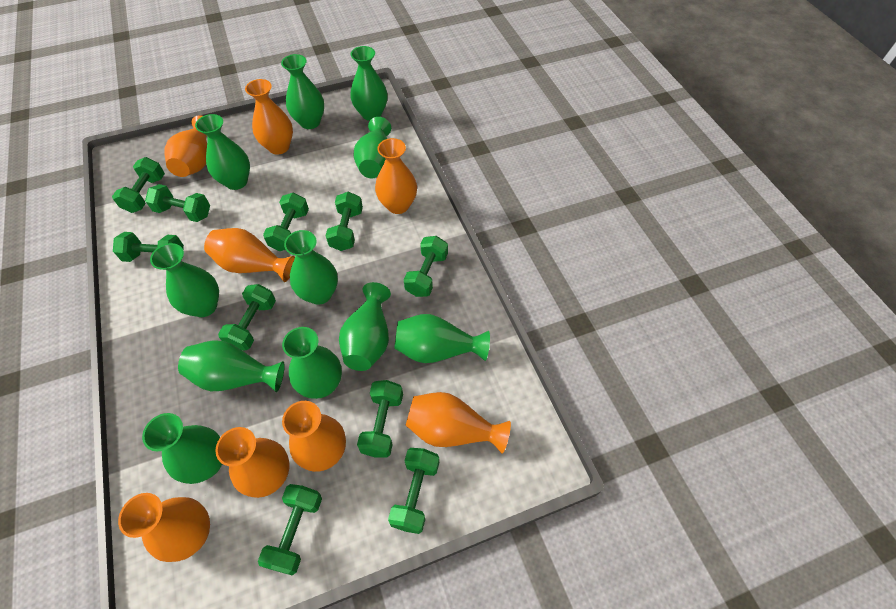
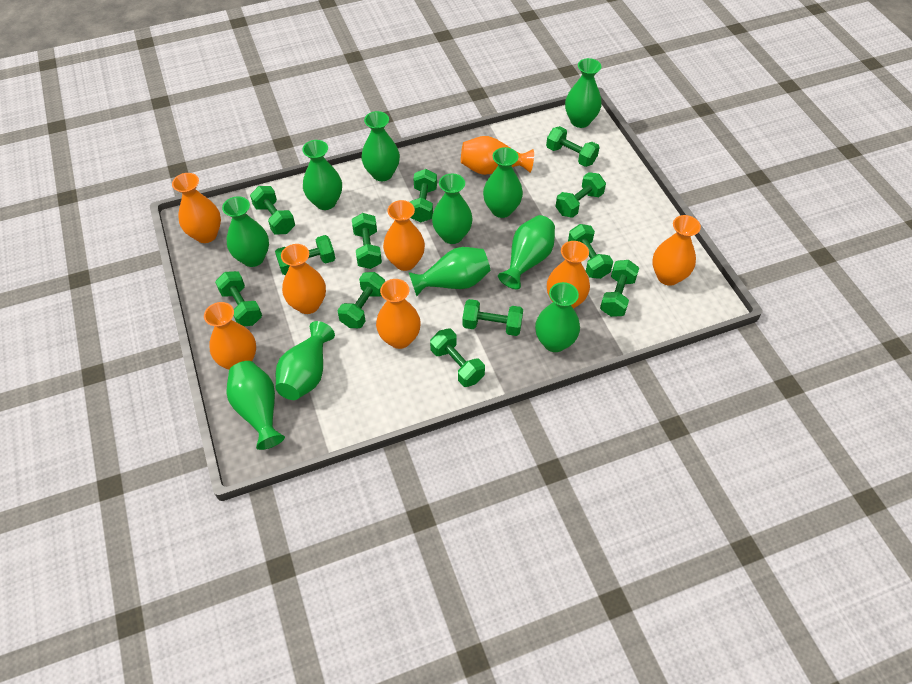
green dumbbell: 10 -> 12

